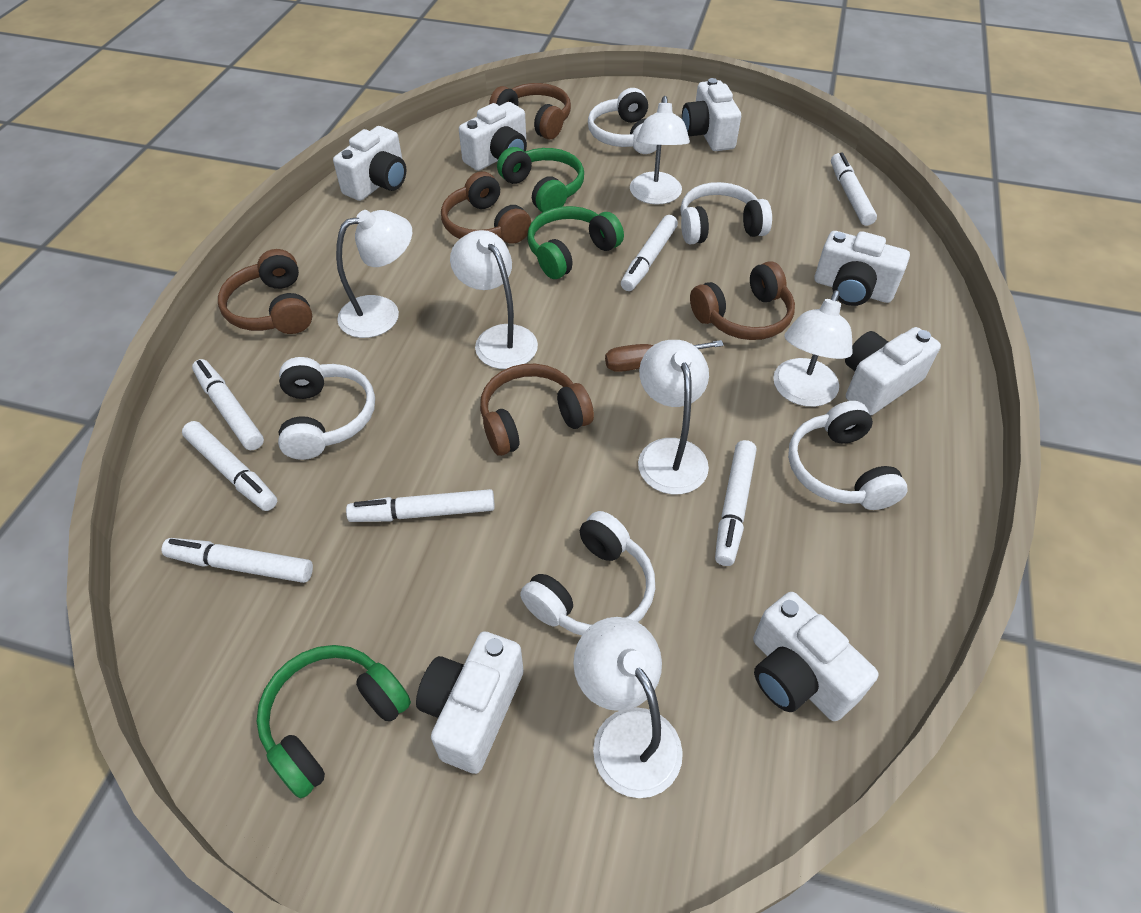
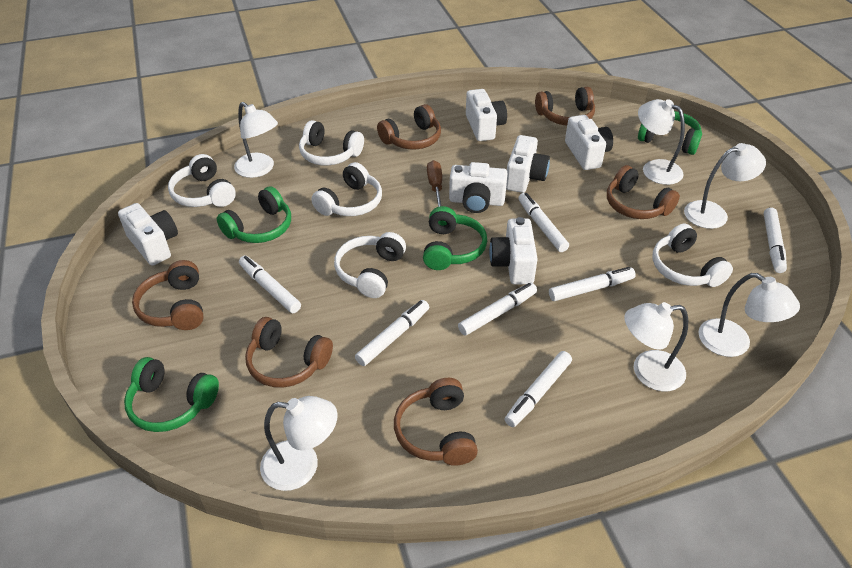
brown headphones: 5 -> 6
green headphones: 3 -> 4
white camera: 7 -> 6

